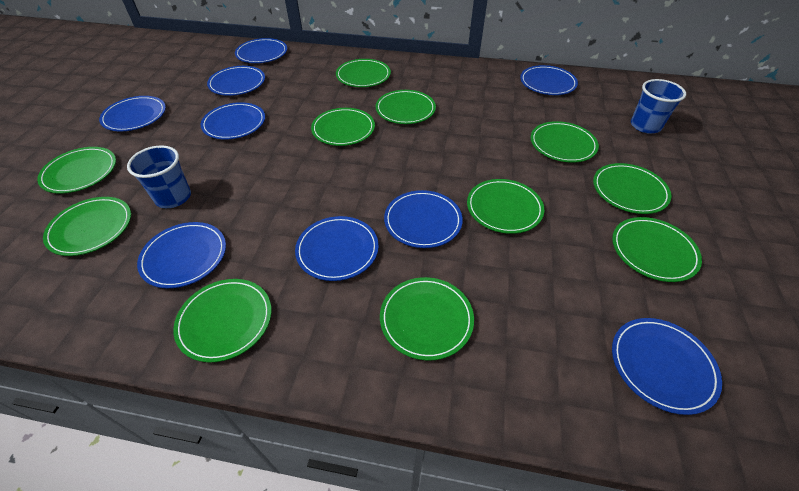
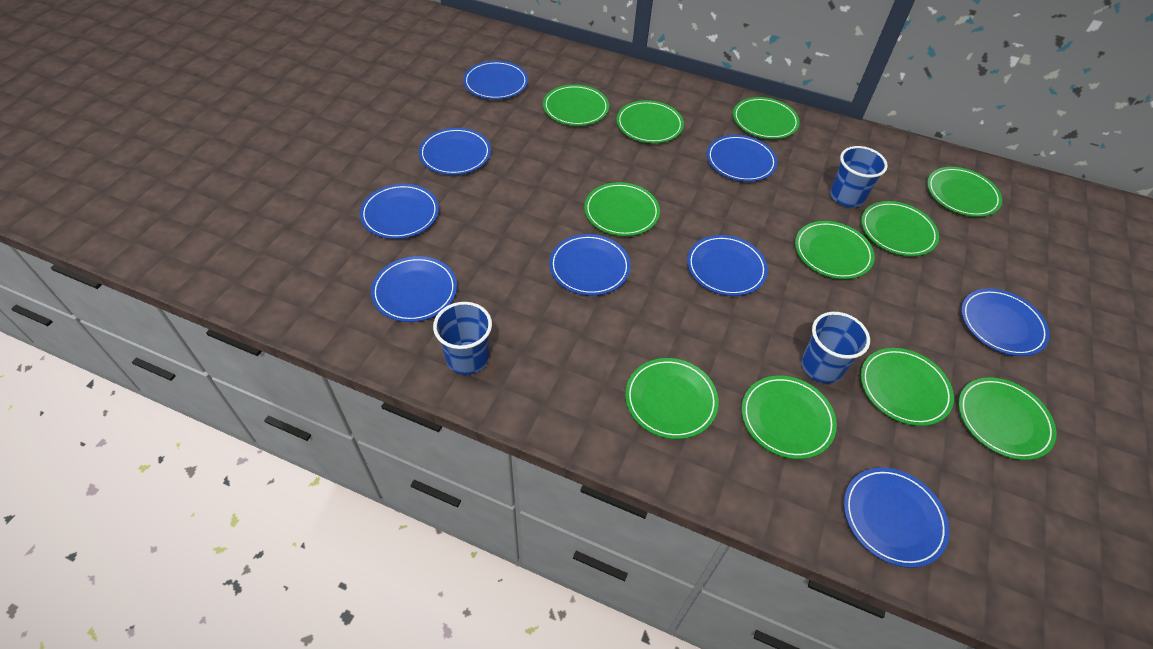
blue cup: 2 -> 3

